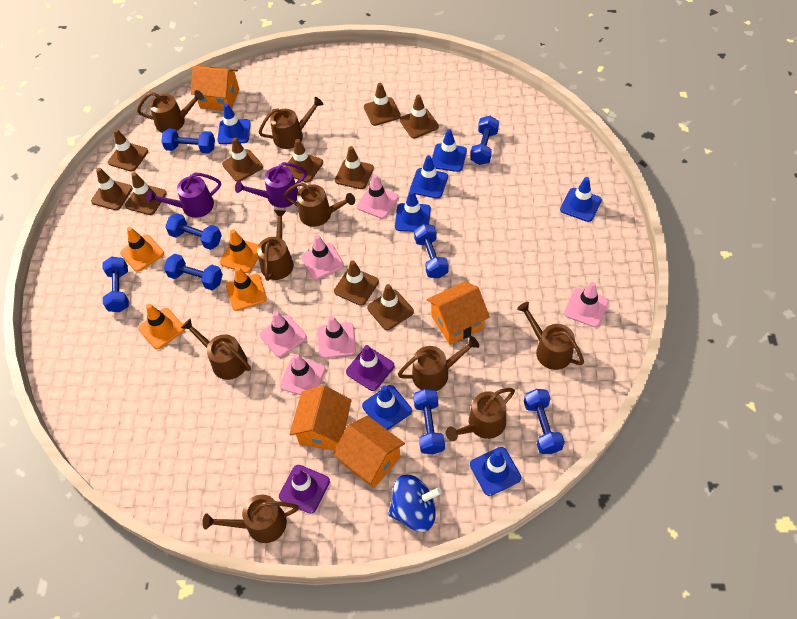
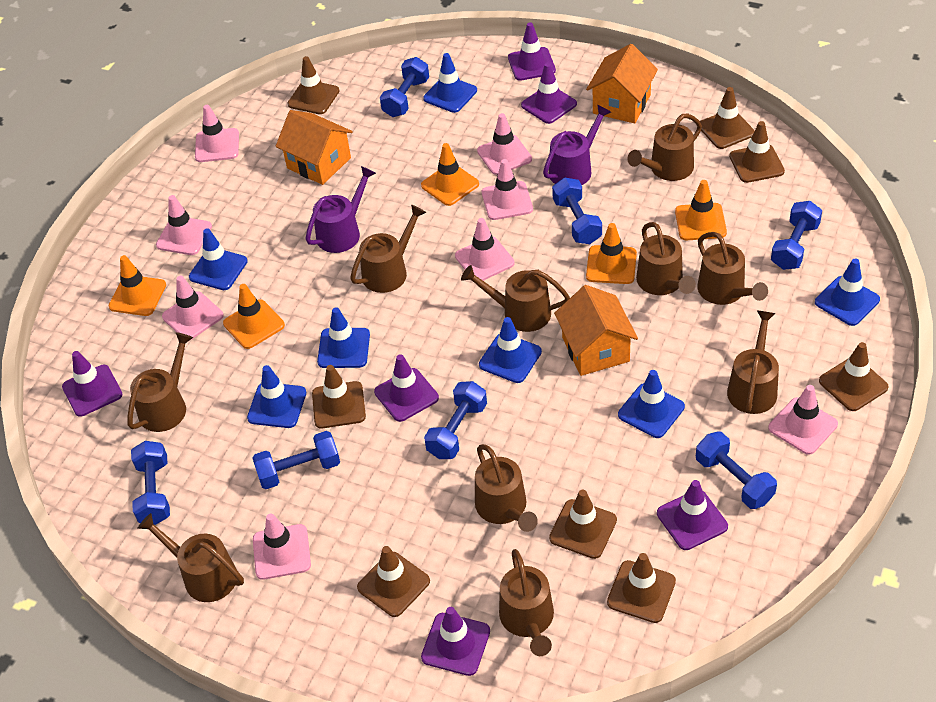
blue dumbbell: 8 -> 7
blue spinning top: 1 -> 0
brown traffic cone: 10 -> 8
brown watering can: 9 -> 10
orange house: 4 -> 3
orange traffic cone: 4 -> 5
pink traffic cone: 6 -> 8
purple traffic cone: 2 -> 6

